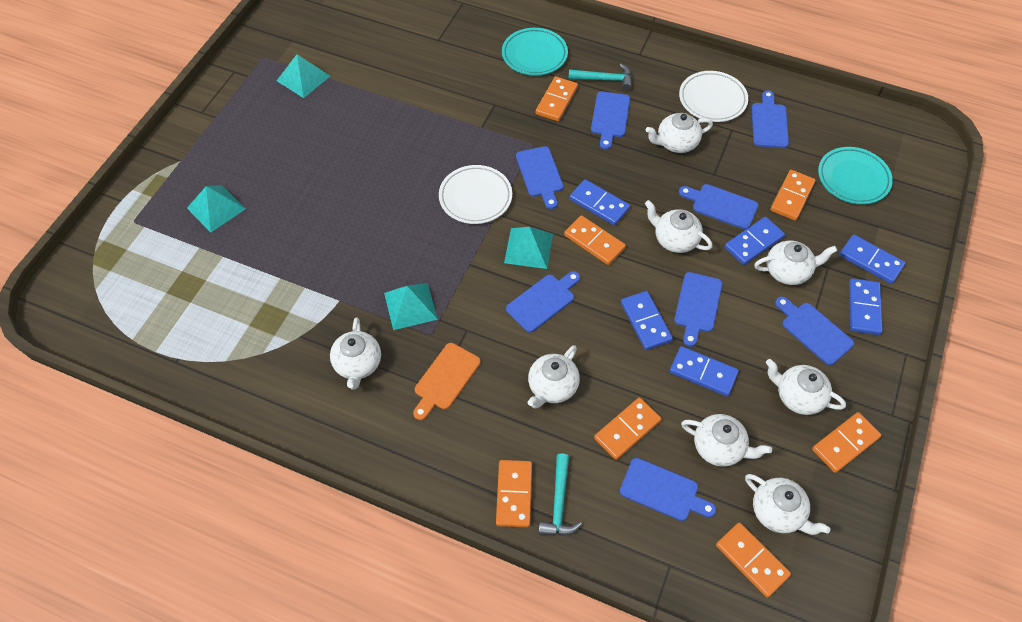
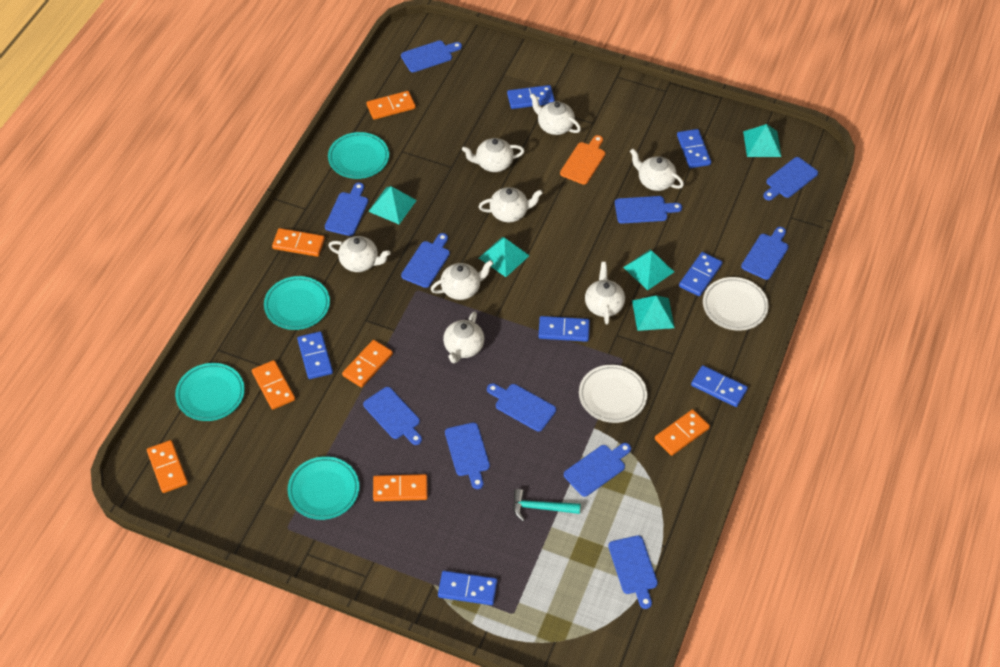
blue cutting board: 8 -> 11
blue domino: 6 -> 7
turquoise hammer: 2 -> 1
turquoise plate: 2 -> 4
turquoise pyramid: 4 -> 5

